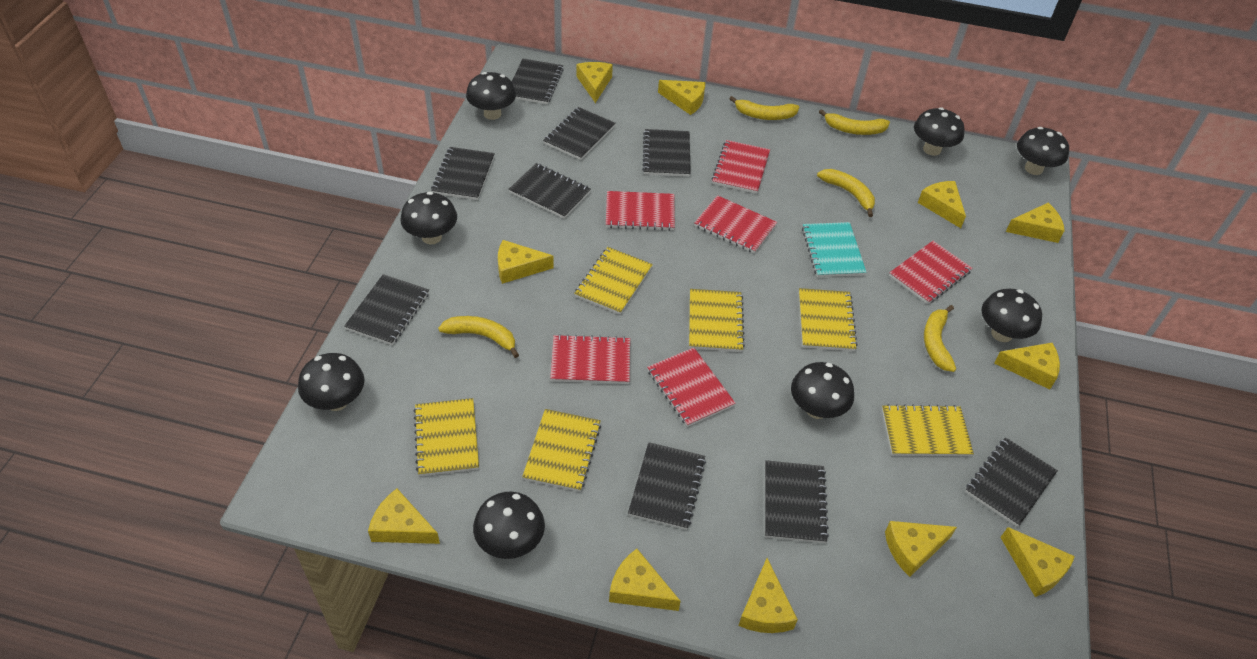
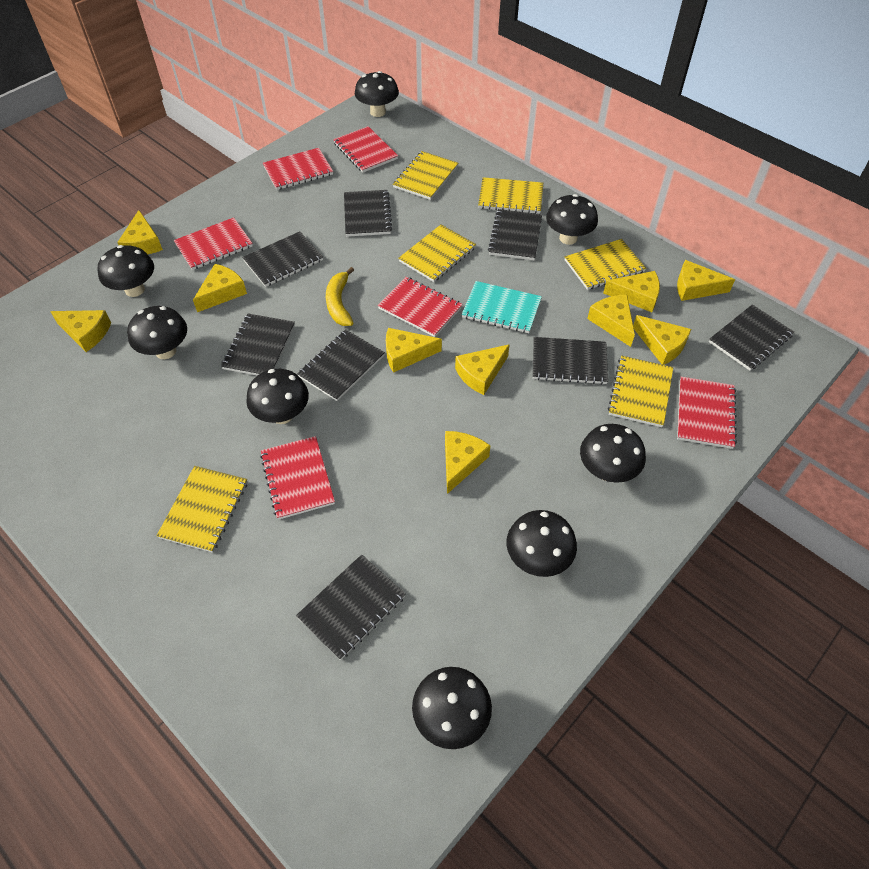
black notebook: 9 -> 8
yellow banana: 5 -> 1
yellow cheese: 11 -> 10

